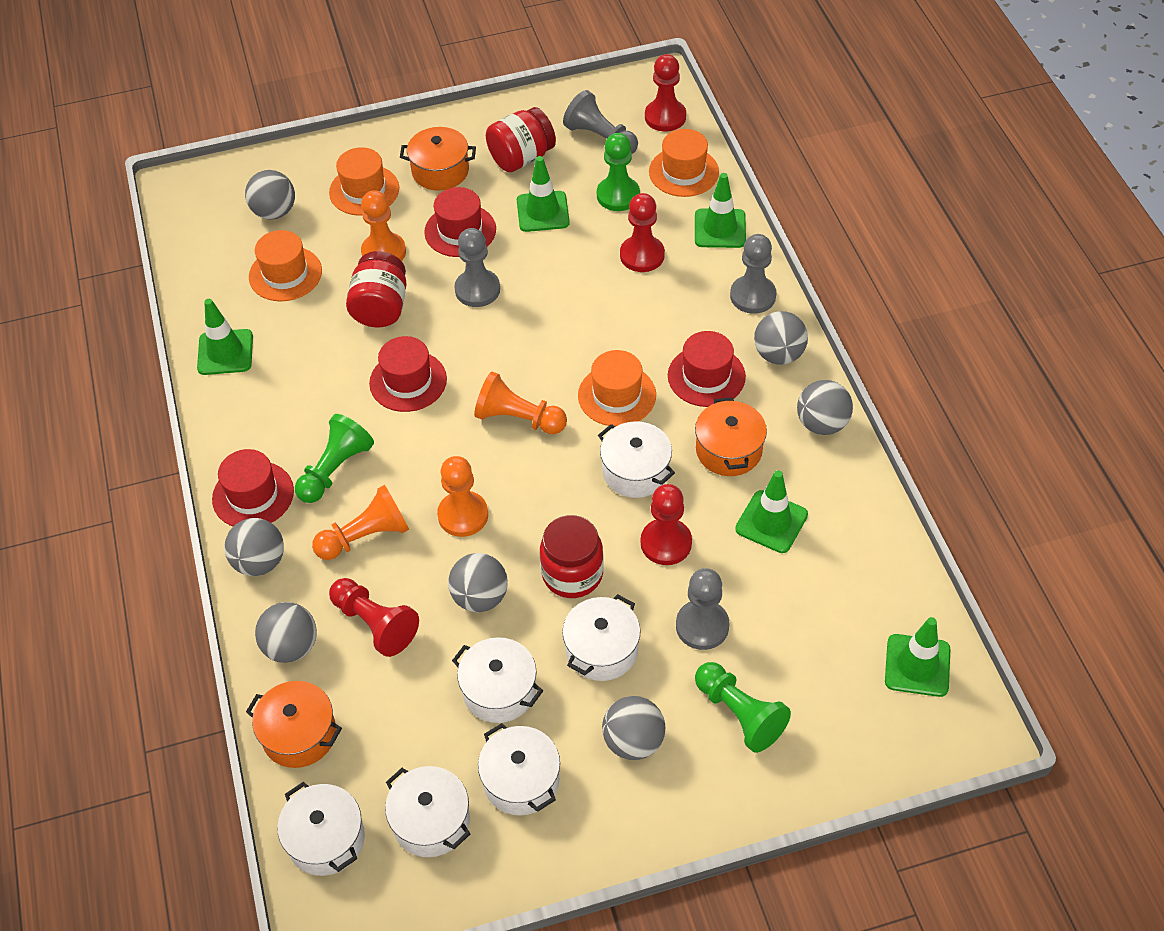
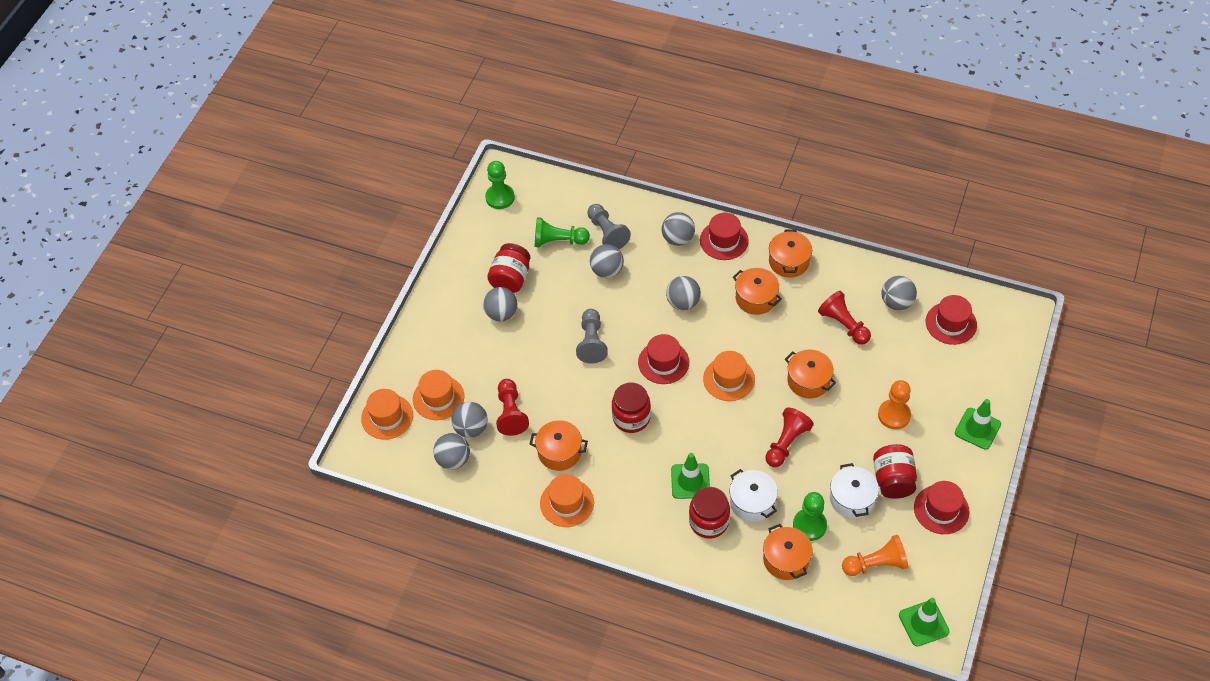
green traffic cone: 5 -> 3
grey pawn: 4 -> 2
orange pawn: 4 -> 2
orange pot: 3 -> 5
red jar: 3 -> 4
red pawn: 4 -> 3
white pot: 6 -> 2

